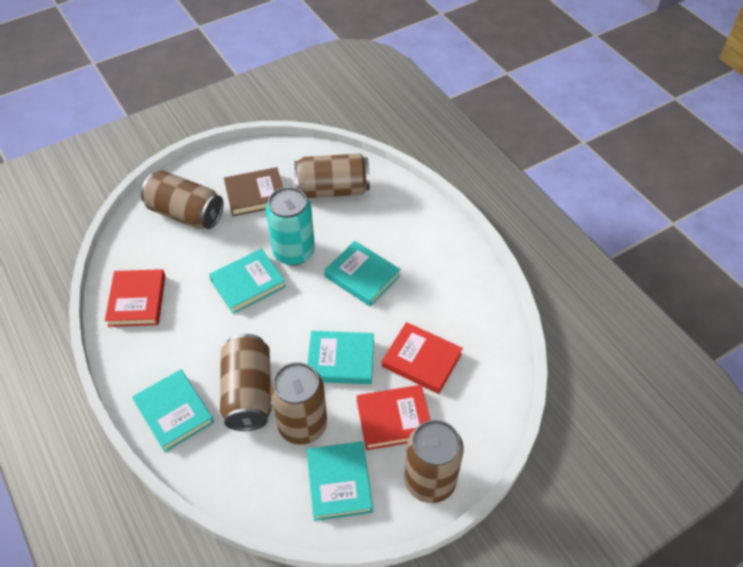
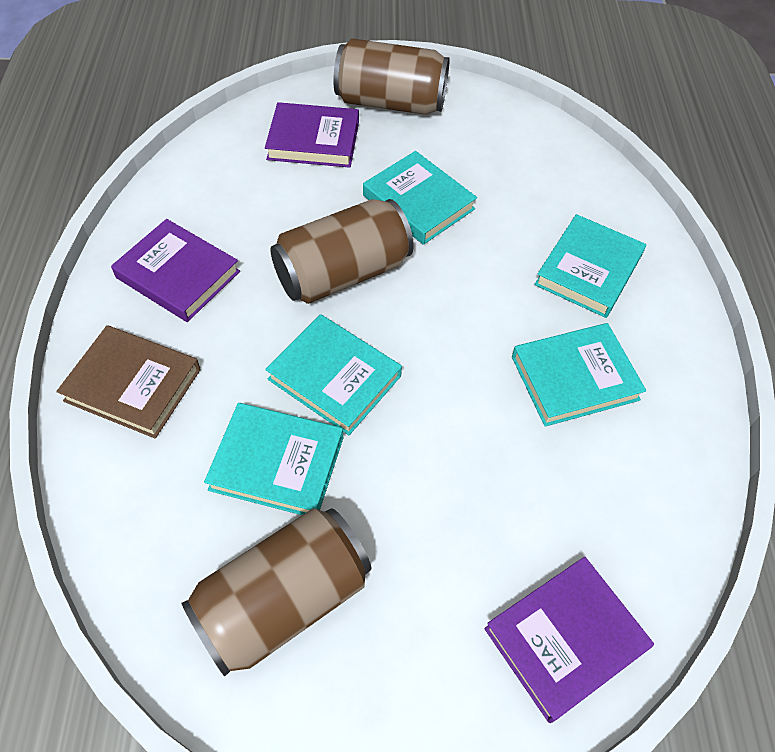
brown can: 5 -> 3
purple book: 0 -> 3
red book: 3 -> 0
turquoise can: 1 -> 0

